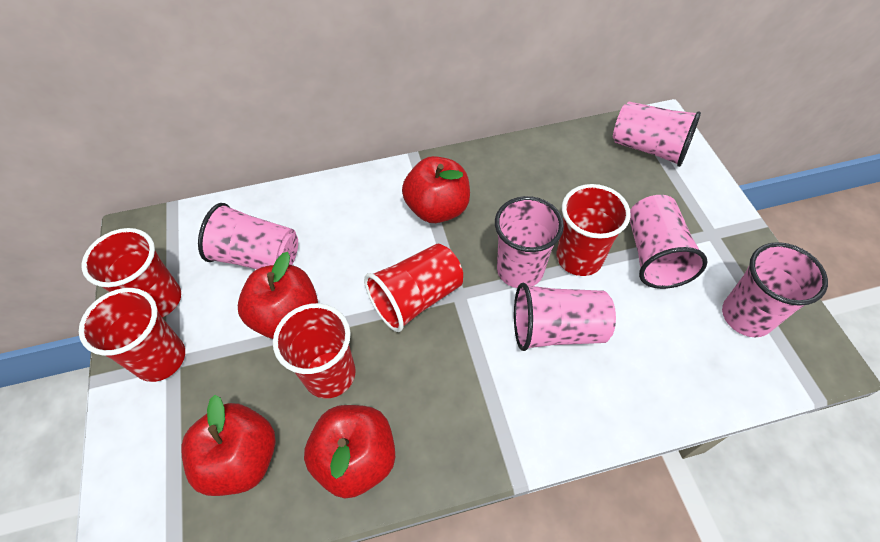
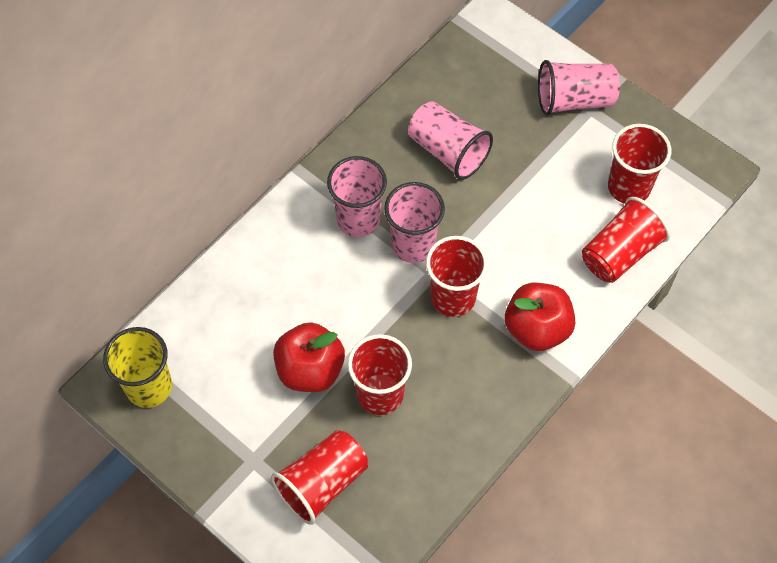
pink cup: 6 -> 4
red apple: 4 -> 2
yellow cup: 0 -> 1

